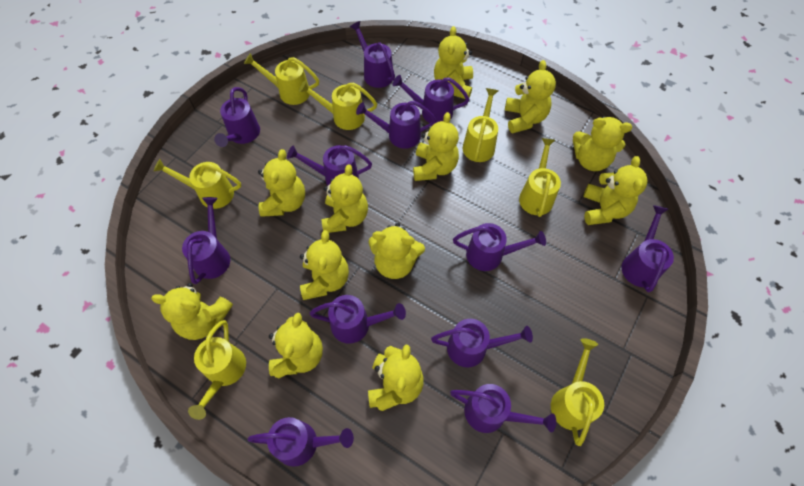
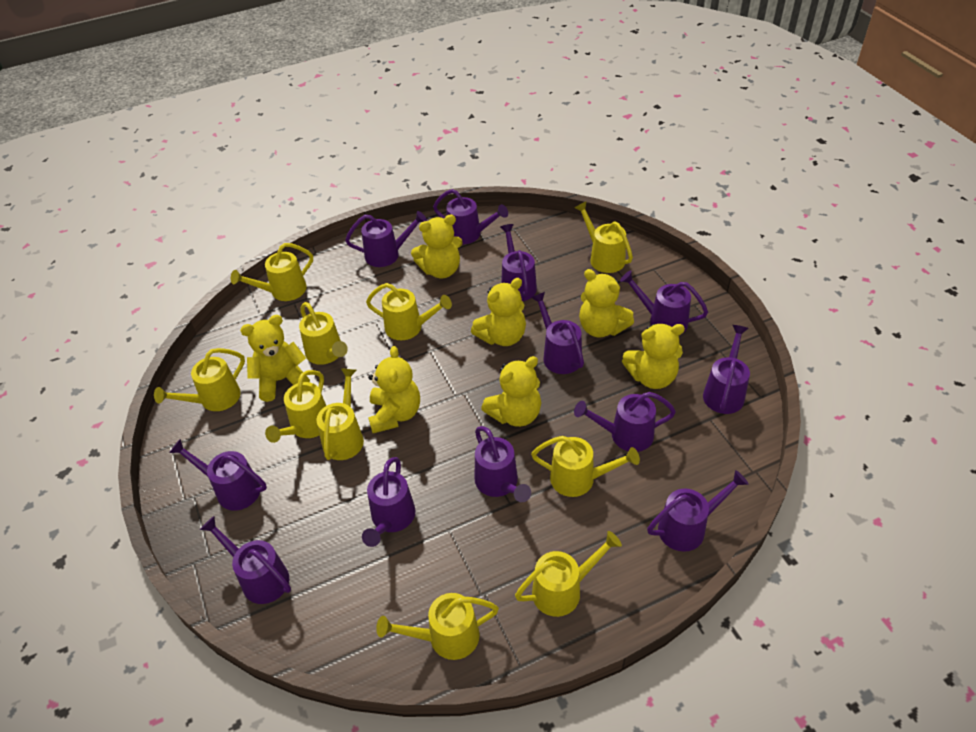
yellow teddy bear: 12 -> 7
yellow watering can: 7 -> 10

